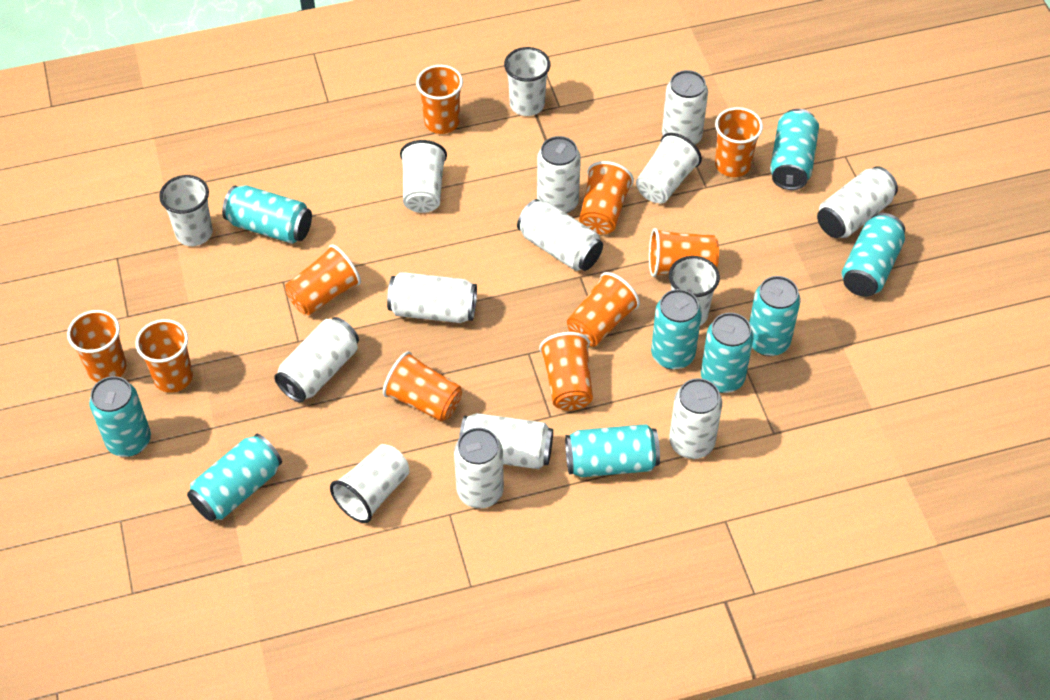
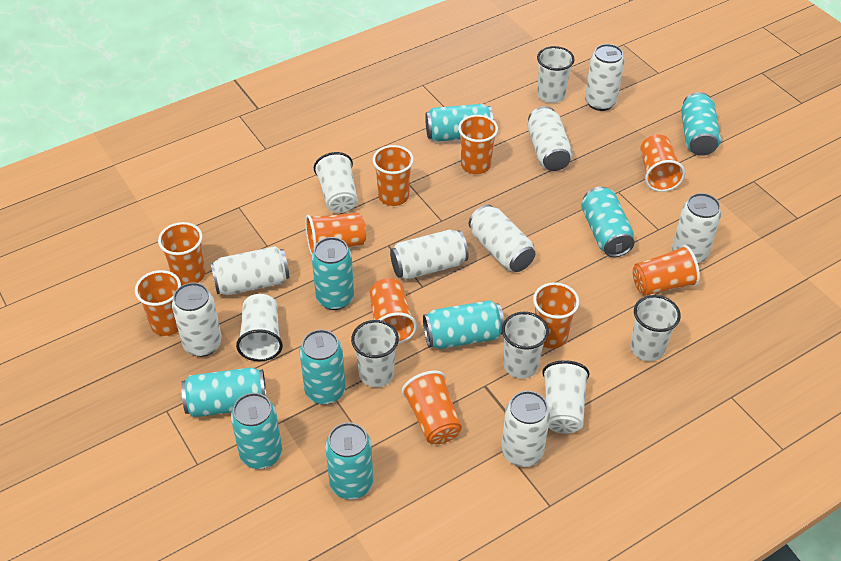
white can: 9 -> 8
white cup: 6 -> 7

